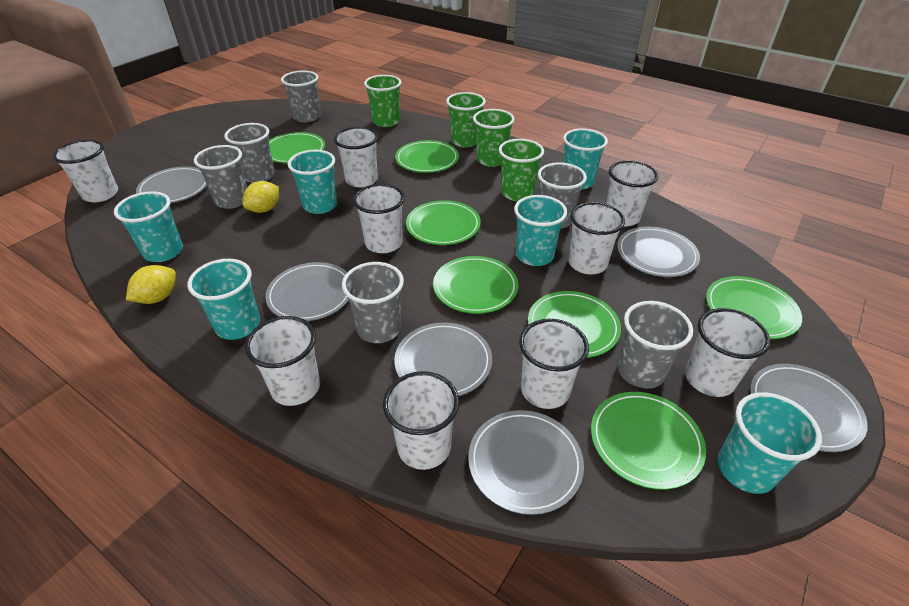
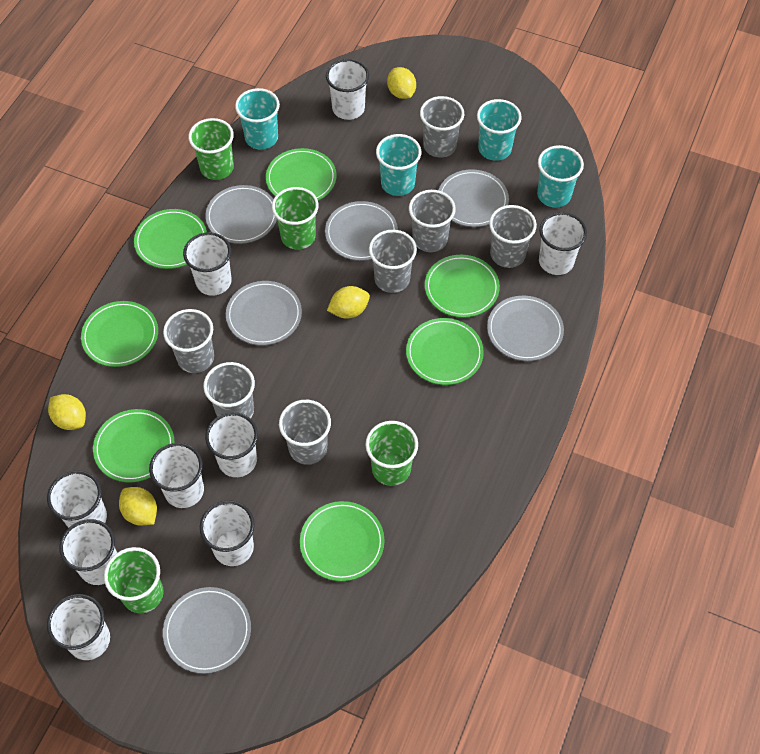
grey cup: 6 -> 7
turquoise cup: 6 -> 4
yellow lemon: 2 -> 4

